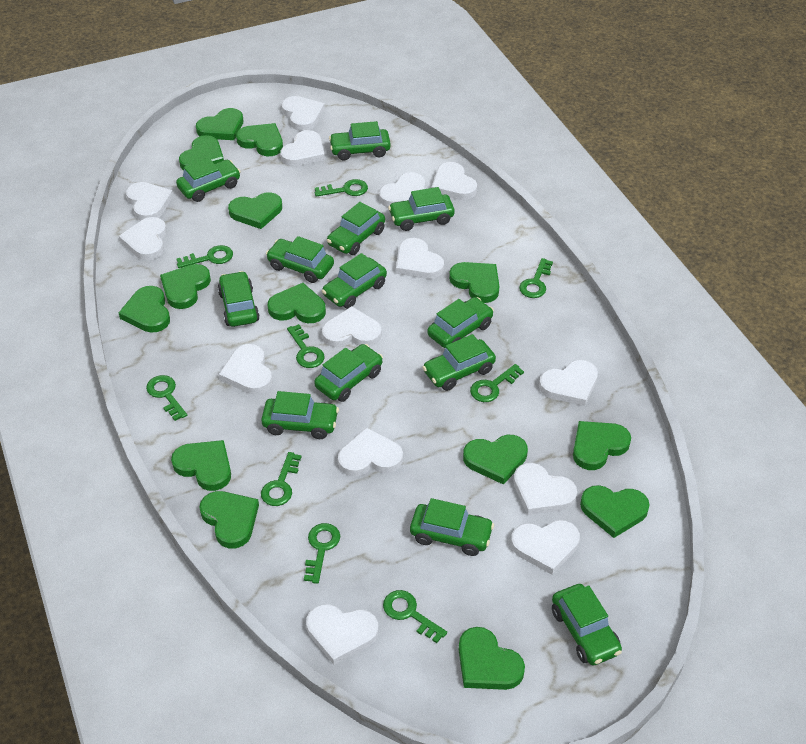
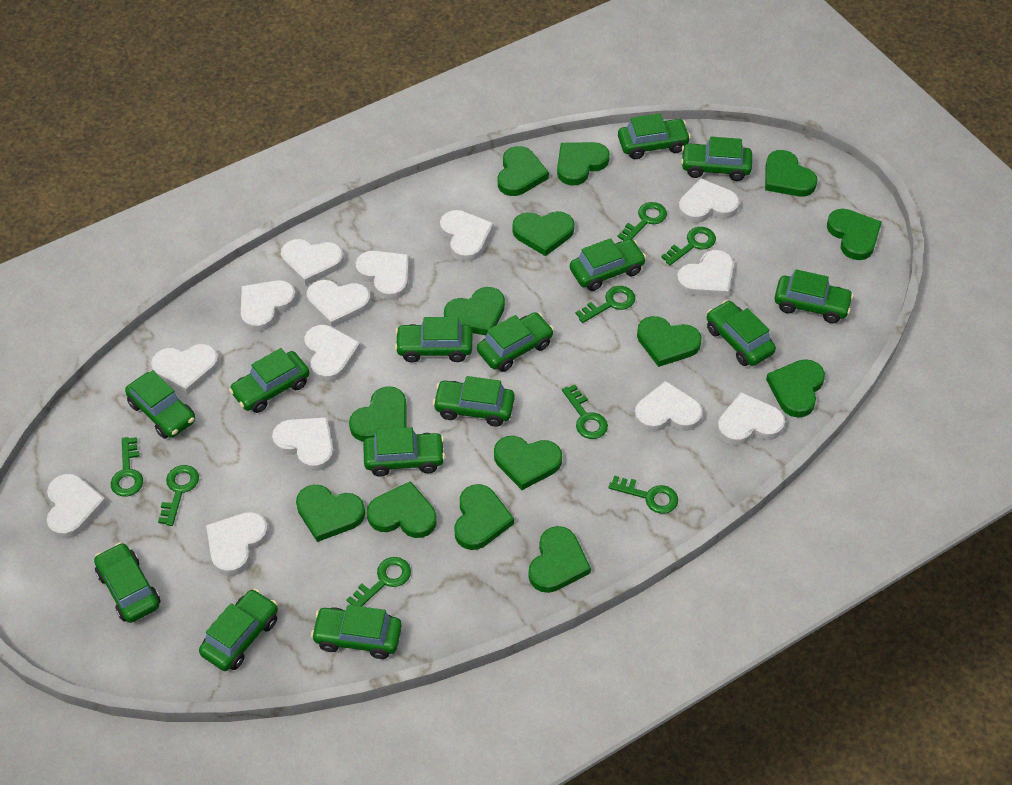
green car: 13 -> 14
green key: 9 -> 8

